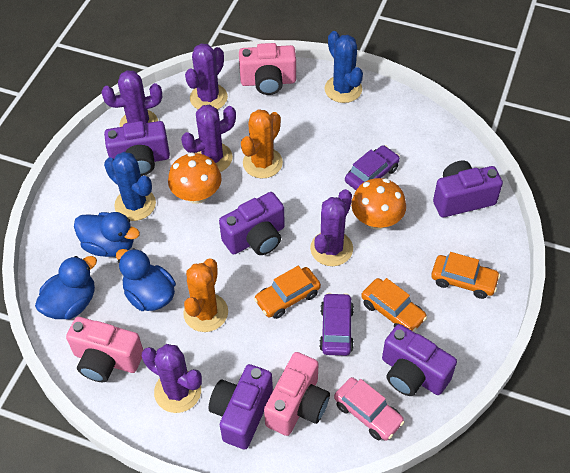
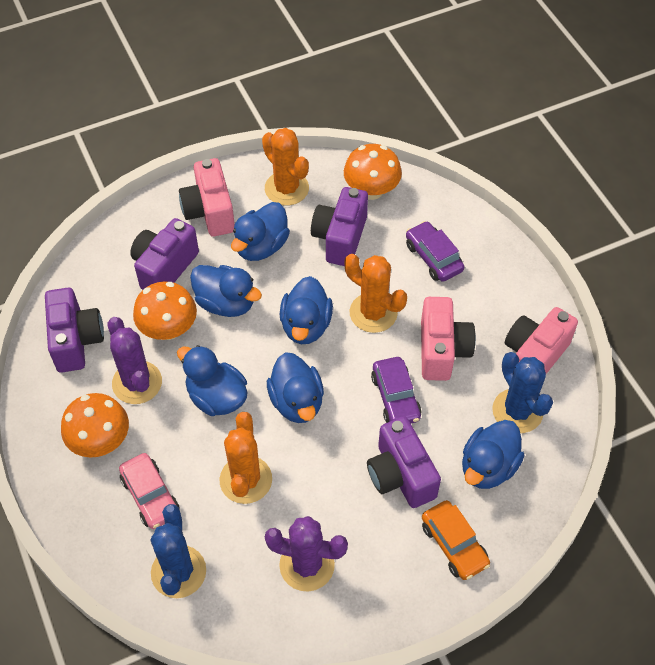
blue duck: 3 -> 6
orange cactus: 2 -> 3
orange car: 3 -> 1
orange mushroom: 2 -> 3
purple cactus: 5 -> 2
purple camera: 5 -> 4

